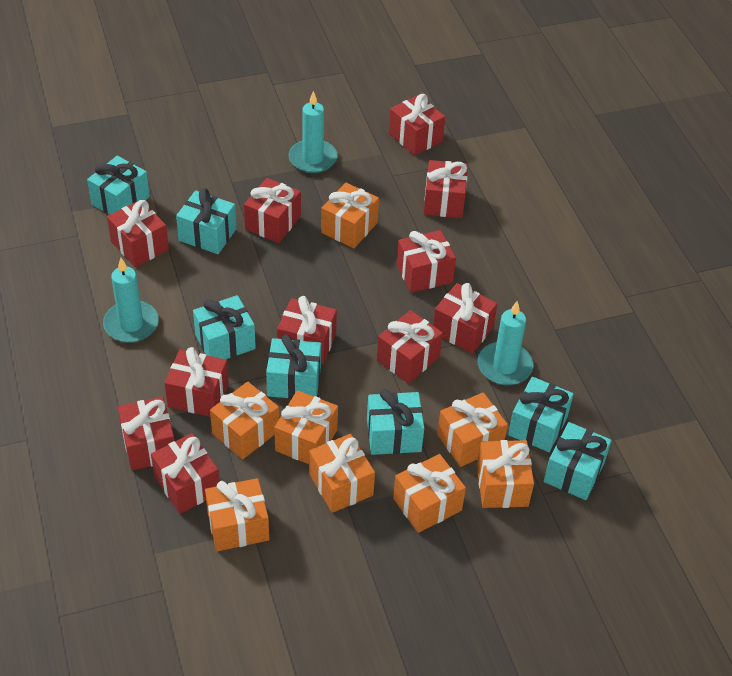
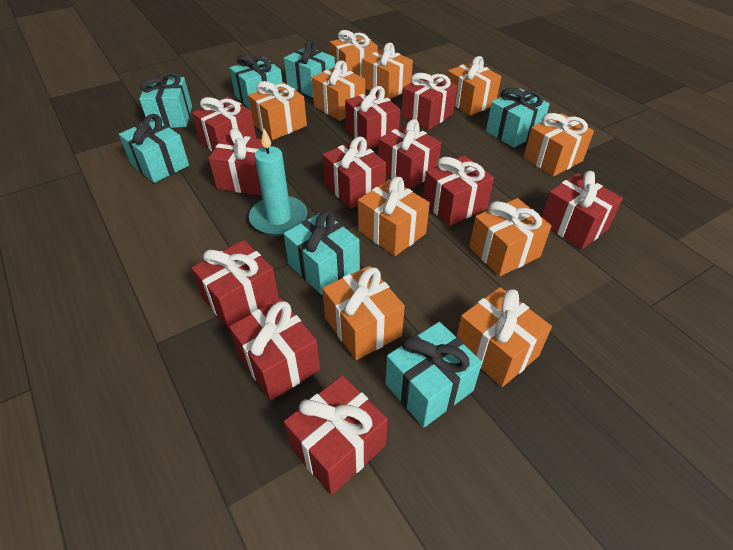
orange gift: 8 -> 10
turquoise candle: 3 -> 1

